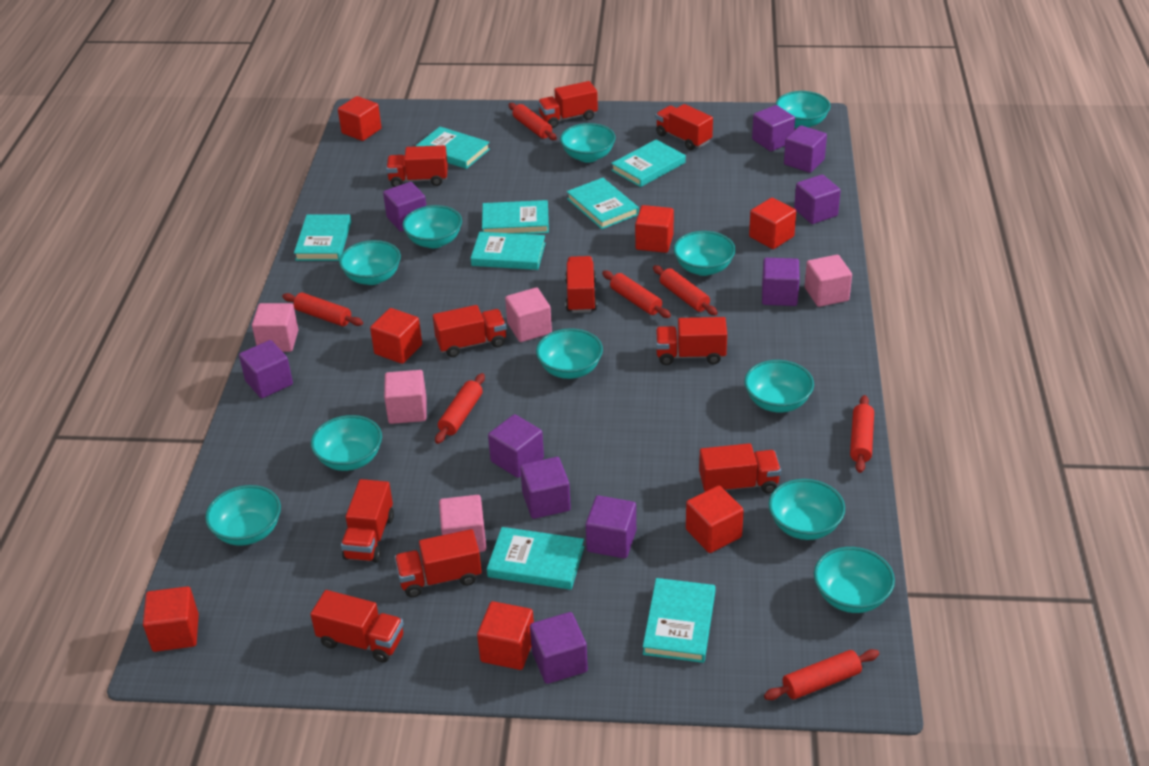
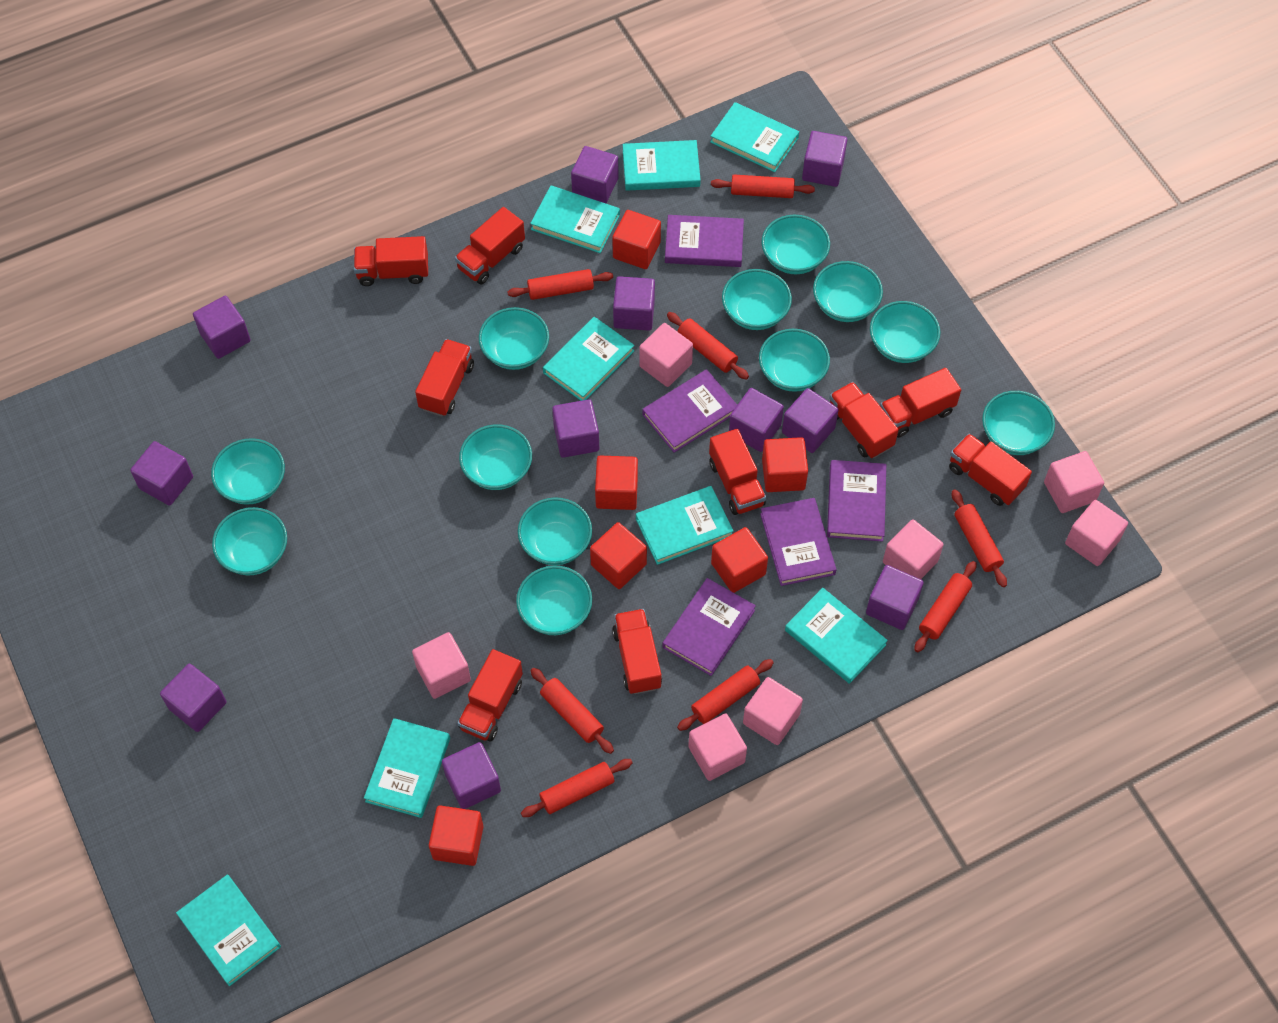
pink cube: 5 -> 7
purple book: 0 -> 5
purple cube: 10 -> 11
red cube: 7 -> 6
red rolling pin: 7 -> 8
red truck: 10 -> 9
turquoise bowl: 11 -> 12

